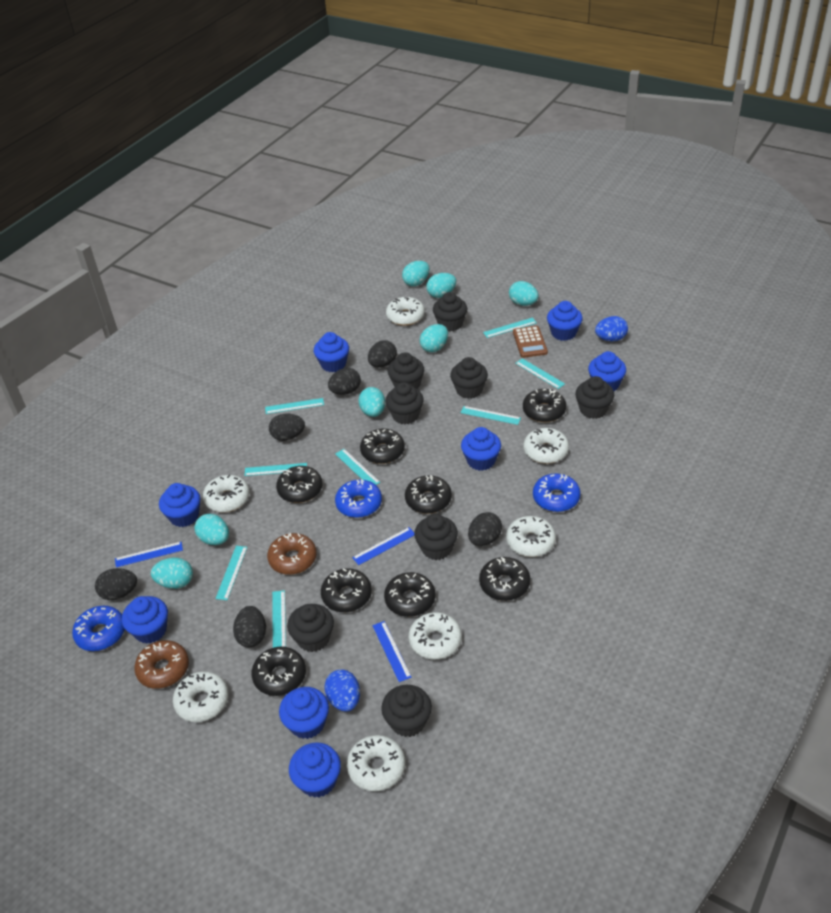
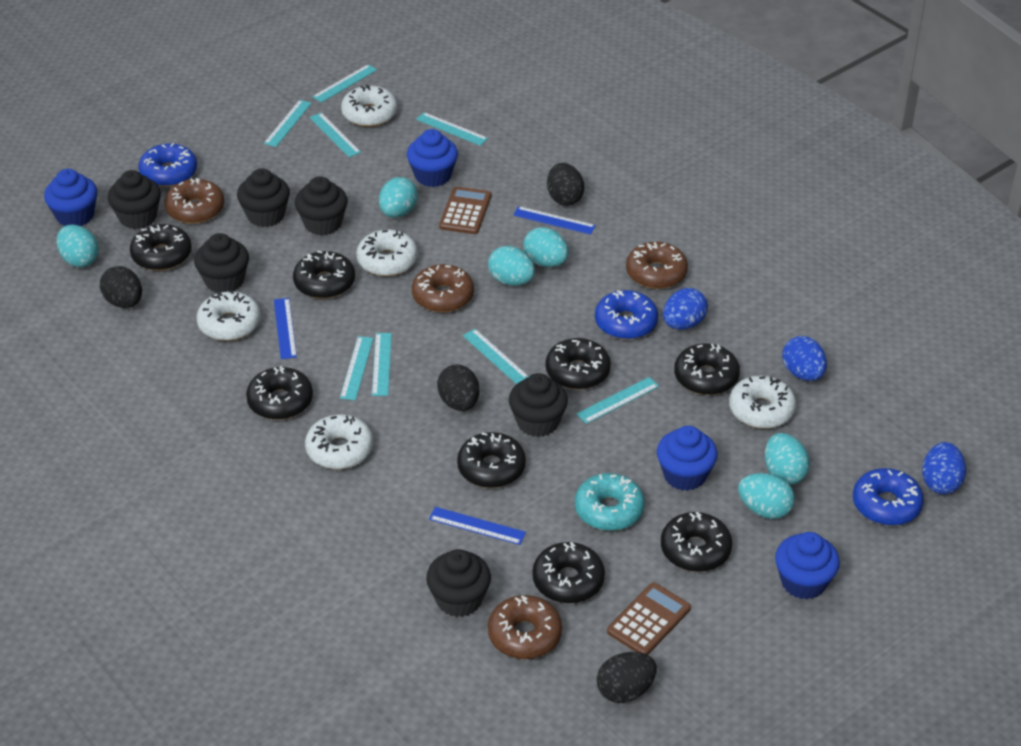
black cupcake: 8 -> 6
black egg: 6 -> 4
blue cupcake: 8 -> 4
blue egg: 2 -> 3
brown calculator: 1 -> 2
brown donut: 2 -> 4
turquoise donut: 0 -> 1
turquoise egg: 7 -> 6
white donut: 7 -> 5

